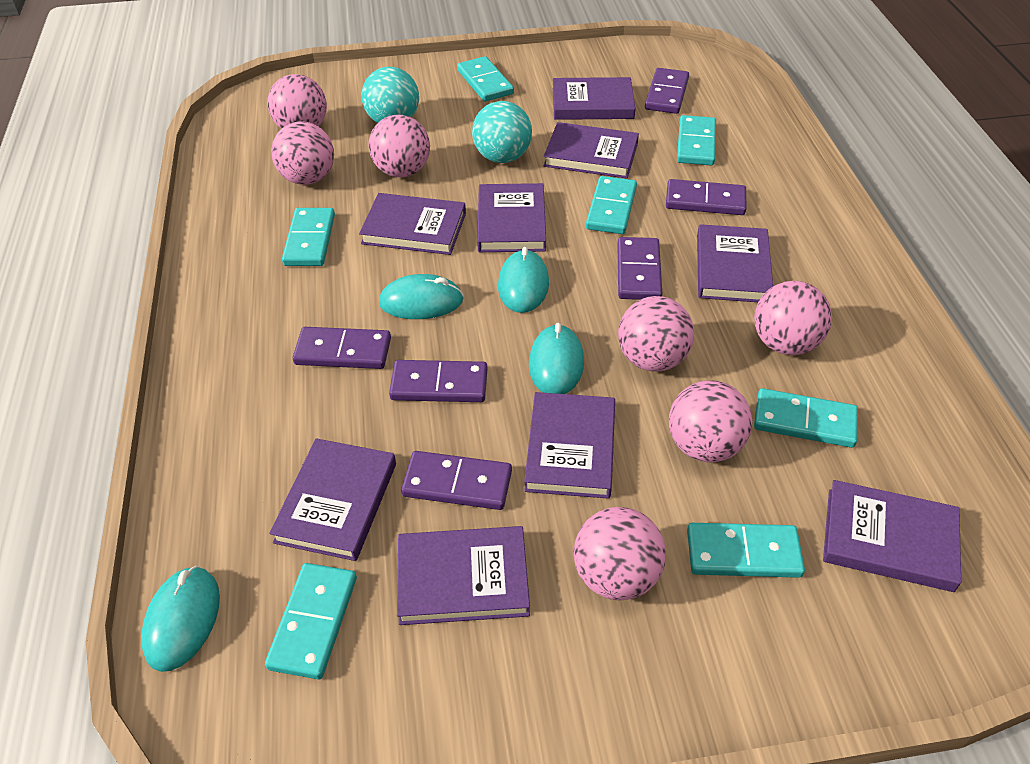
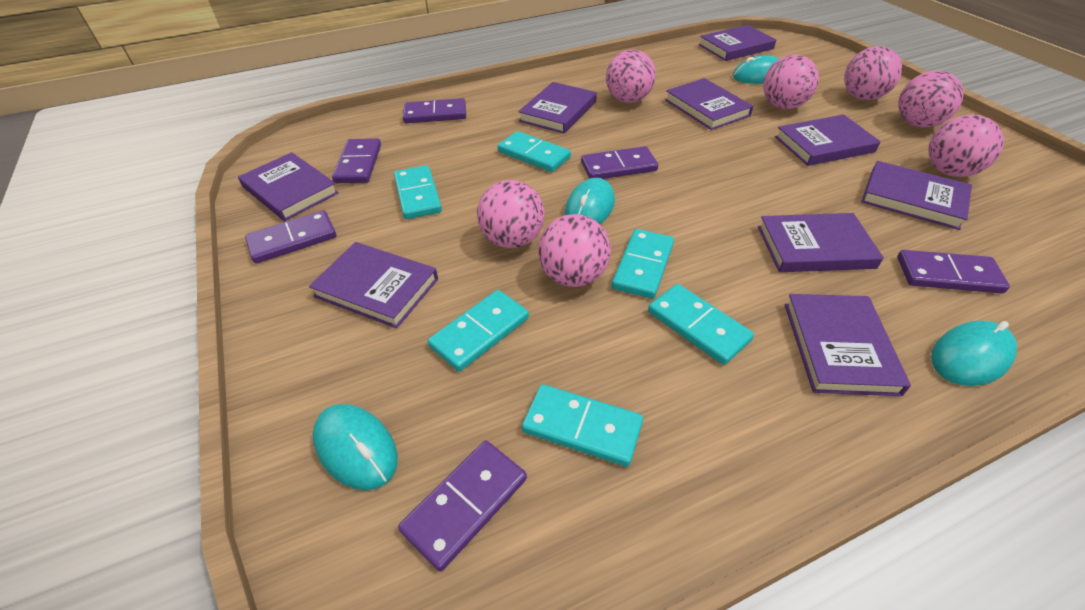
turquoise ball: 2 -> 0
turquoise domino: 7 -> 6

